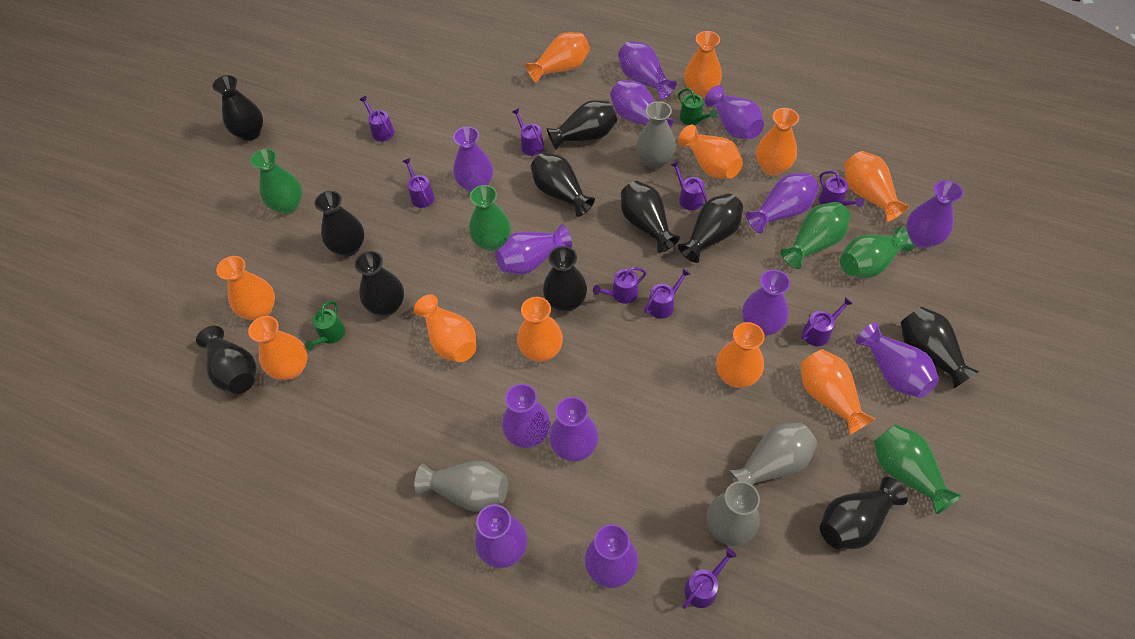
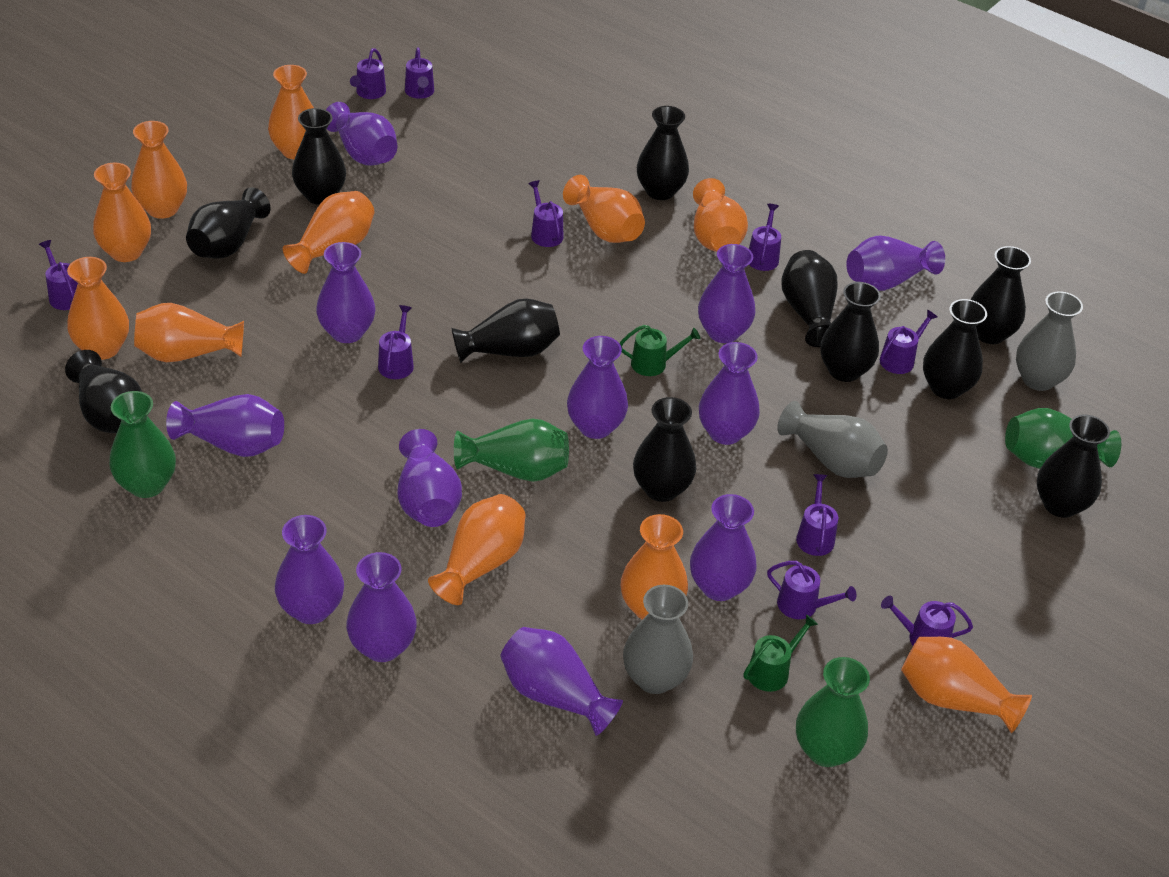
green vase: 5 -> 4
grey vase: 4 -> 3
purple vase: 13 -> 12
purple watering can: 9 -> 10

